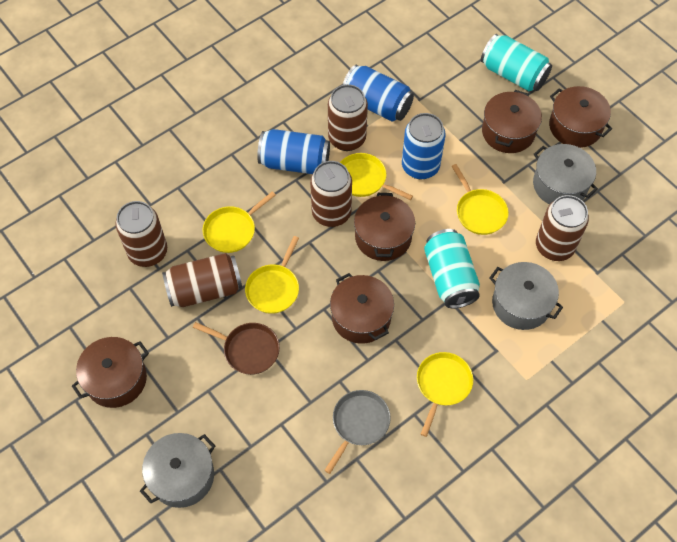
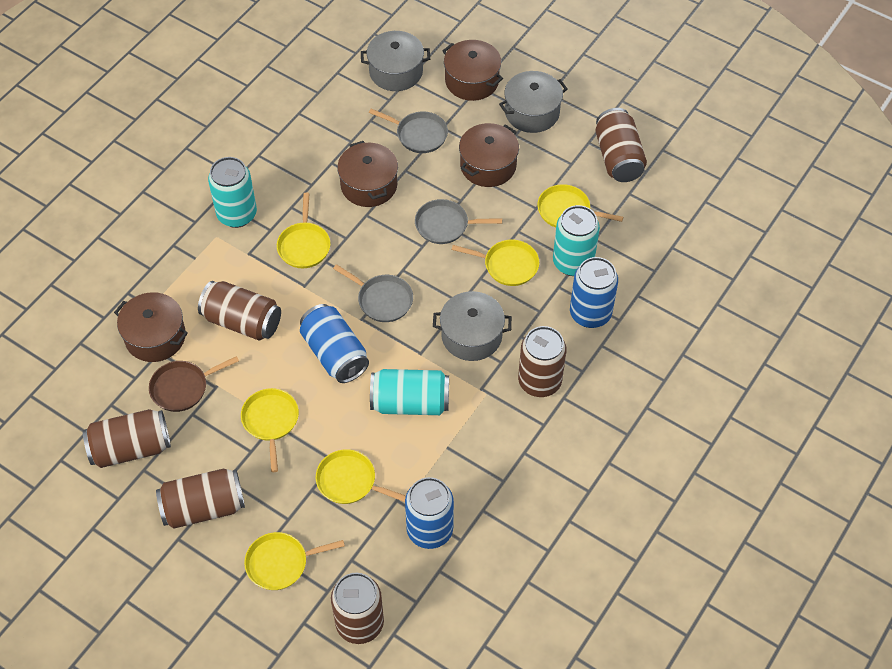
brown can: 5 -> 6
brown pot: 5 -> 4
grey pan: 1 -> 3
turquoise can: 2 -> 3
yellow pan: 5 -> 6

